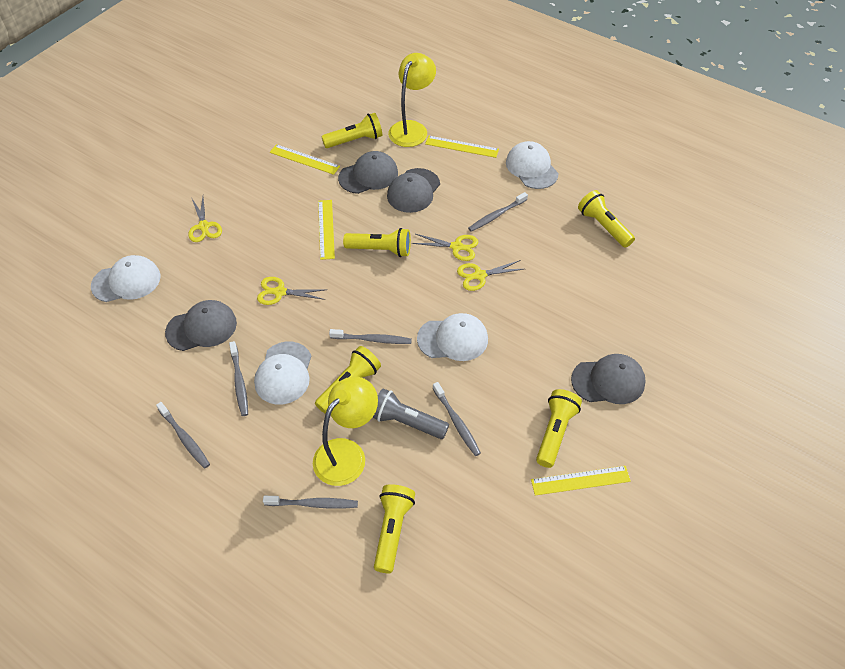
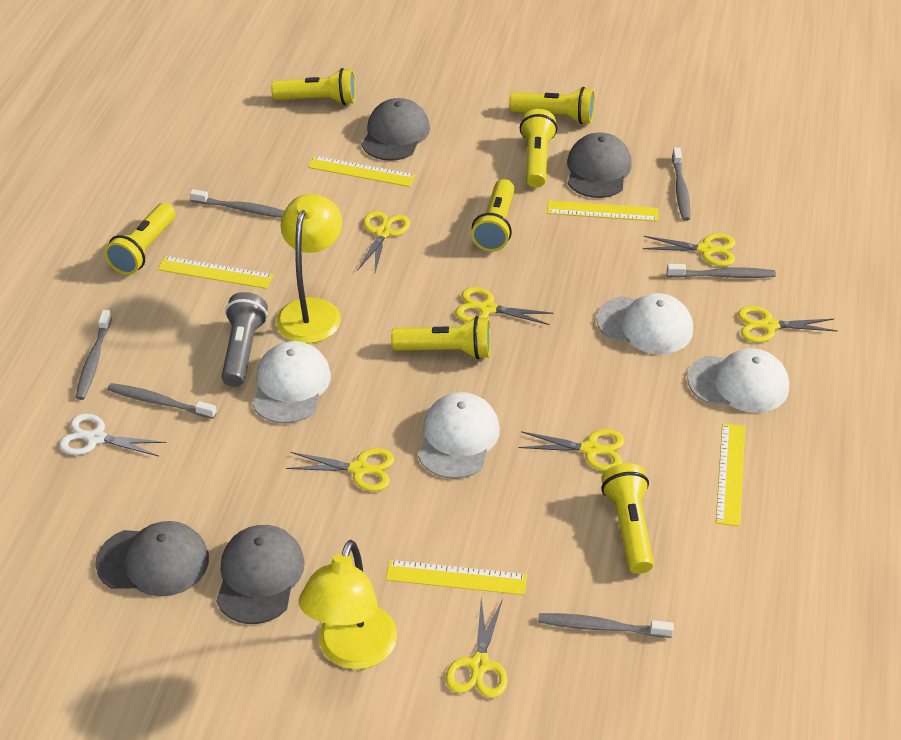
white scissors: 0 -> 1
yellow flashlight: 6 -> 7
yellow ruler: 4 -> 5
yellow scissors: 4 -> 7

